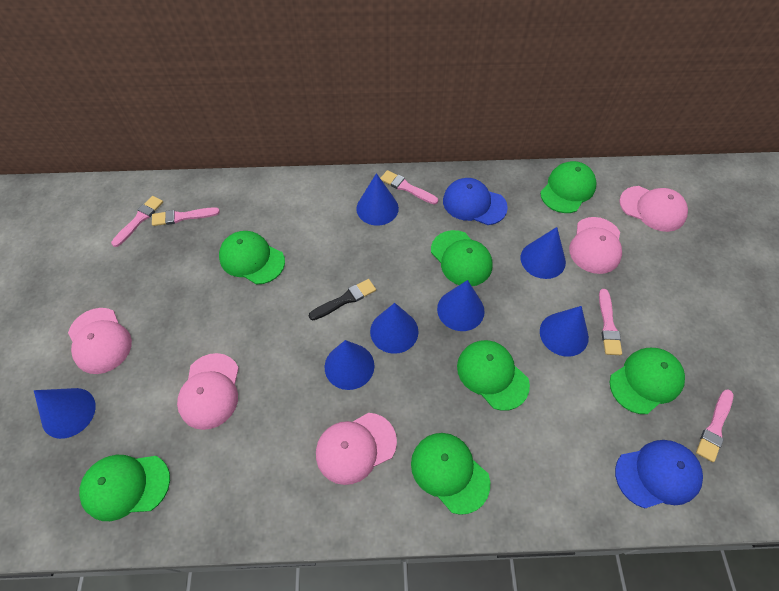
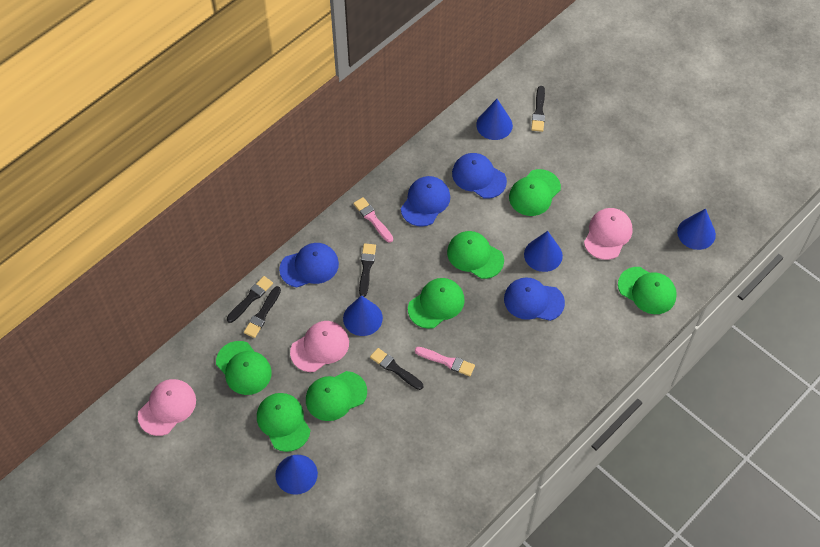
black brush: 1 -> 5
blue cap: 2 -> 4
blue cone: 7 -> 5
pink brush: 5 -> 2
pink cap: 5 -> 3

